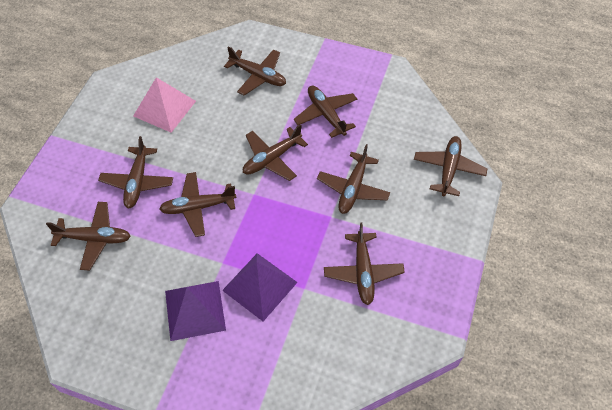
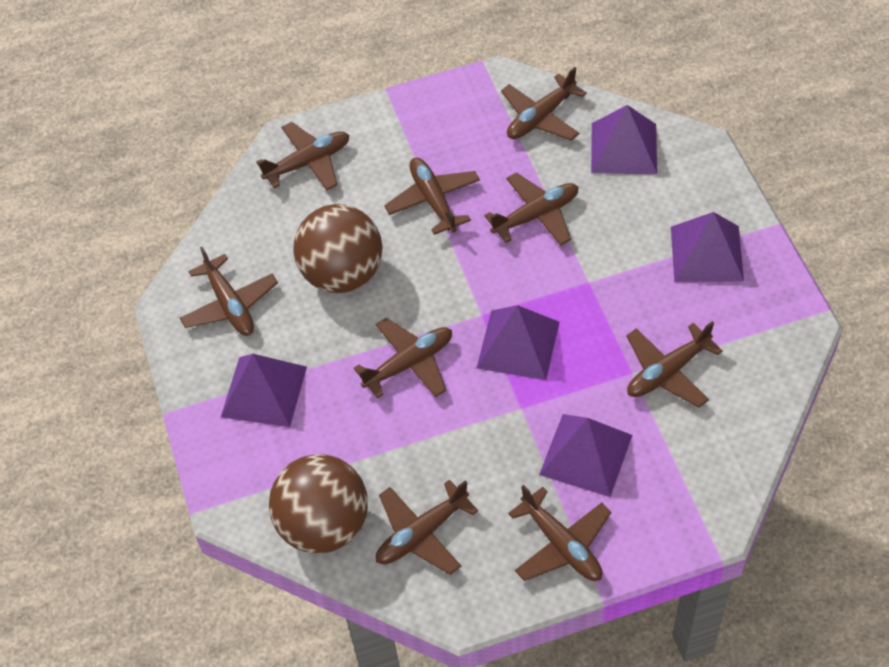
brown ball: 0 -> 2
pink pyramid: 1 -> 0
purple pyramid: 2 -> 5

